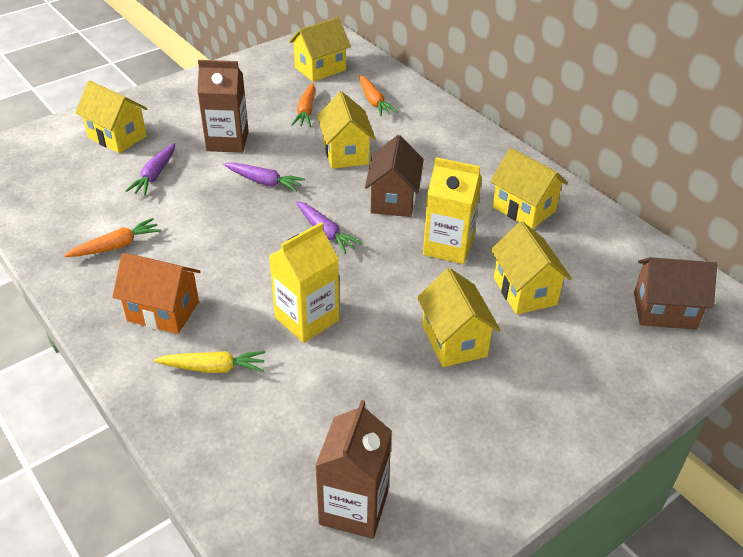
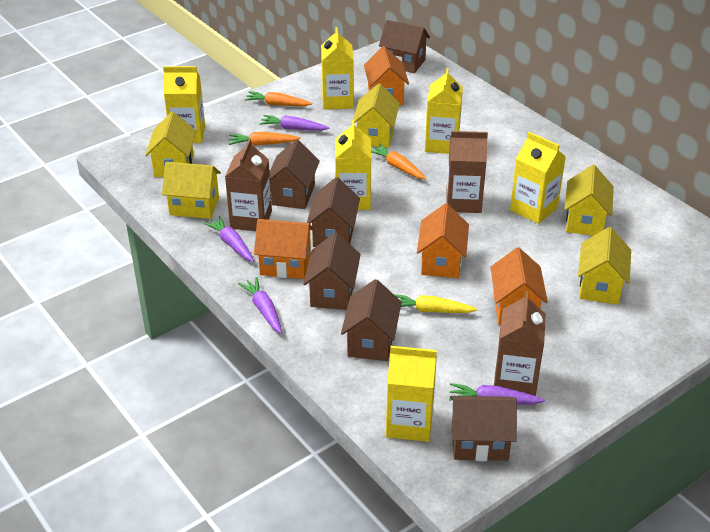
brown carton: 2 -> 3
brown house: 2 -> 6
orange house: 1 -> 4
purple carrot: 3 -> 4
yellow carton: 2 -> 6
yellow house: 6 -> 5

